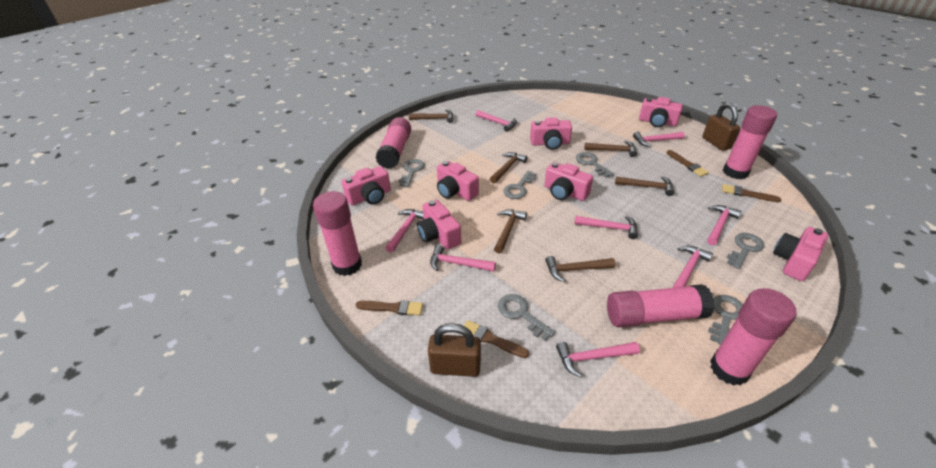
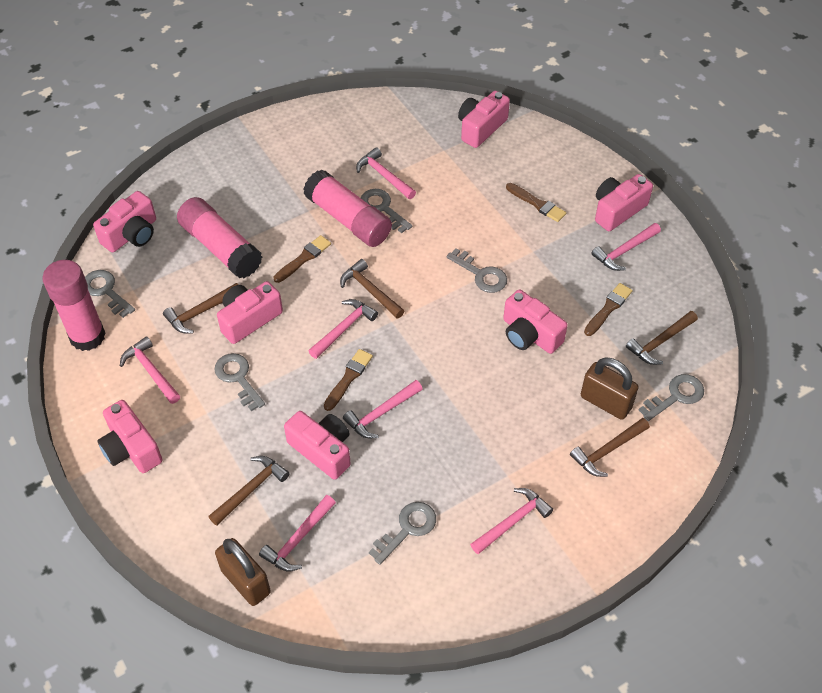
brown hammer: 6 -> 5
pink glue stick: 5 -> 3
pink hammer: 8 -> 7

